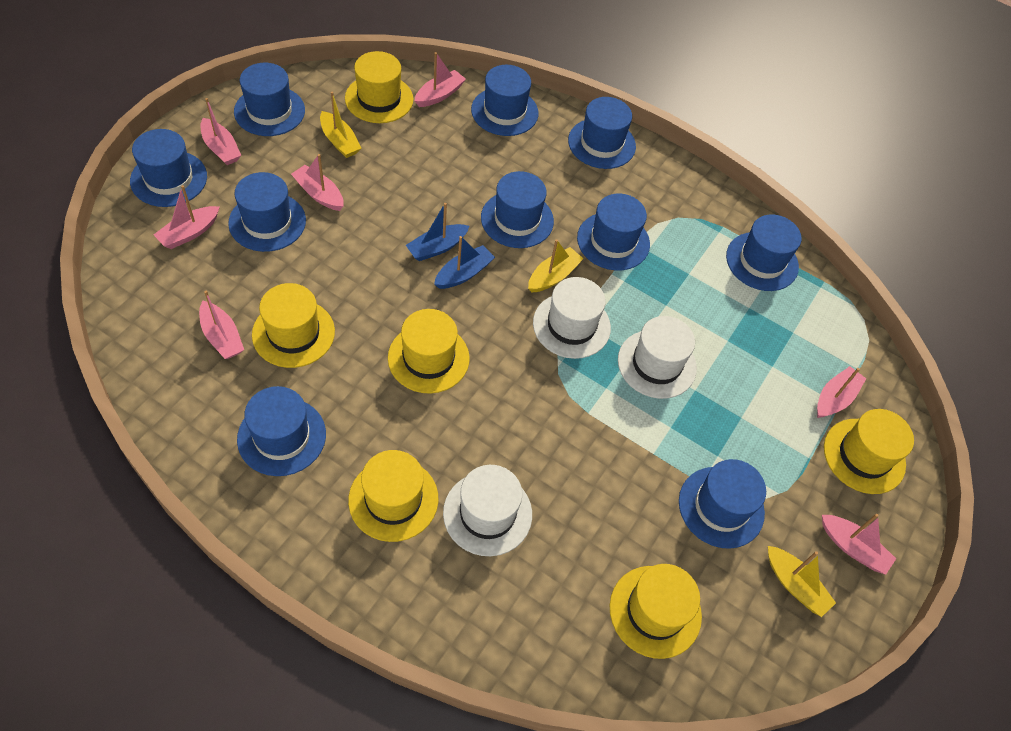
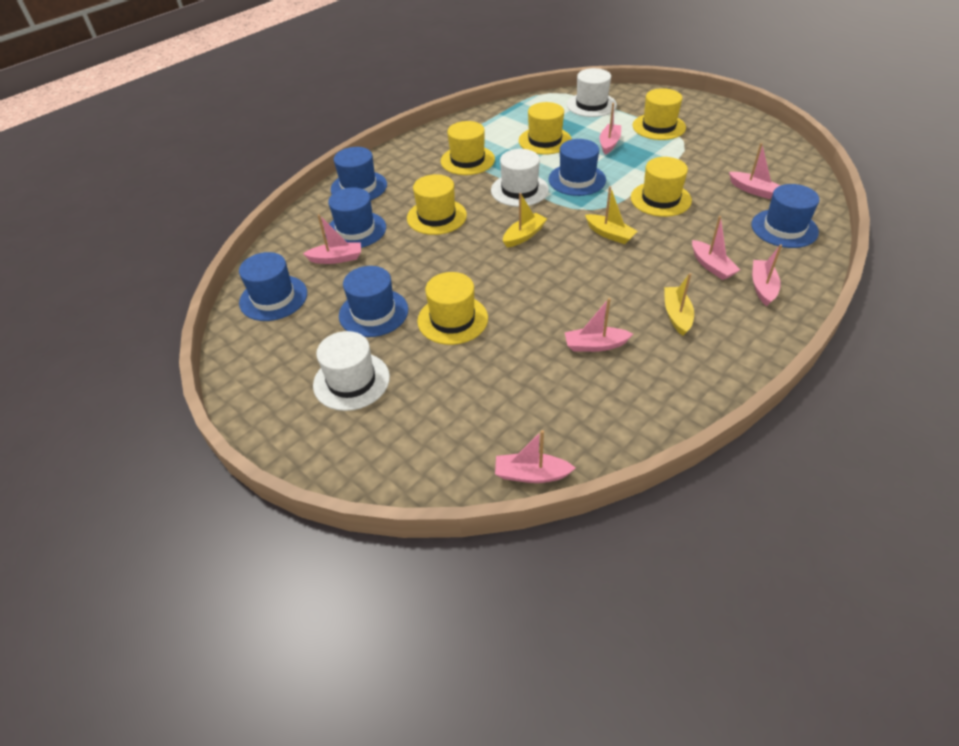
blue boat: 2 -> 0
blue hat: 10 -> 6

